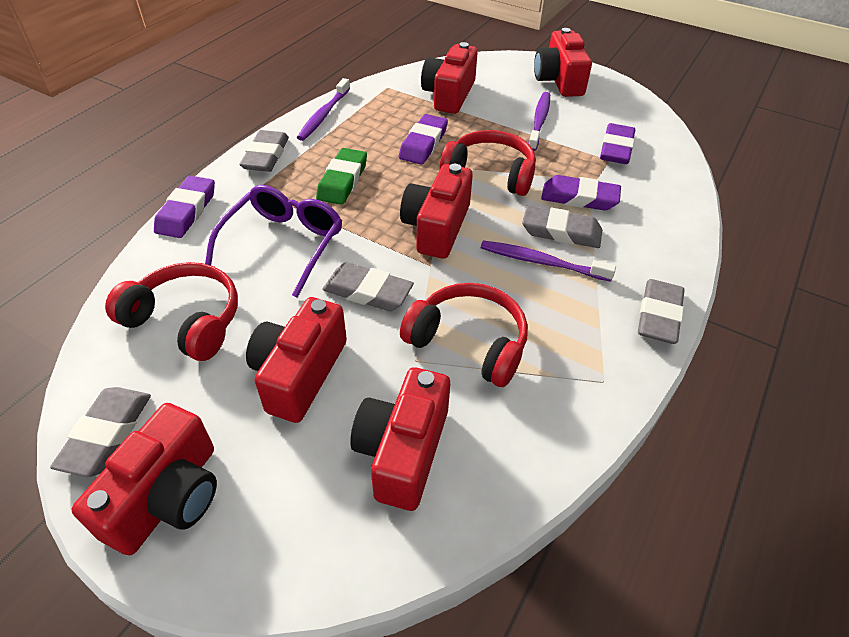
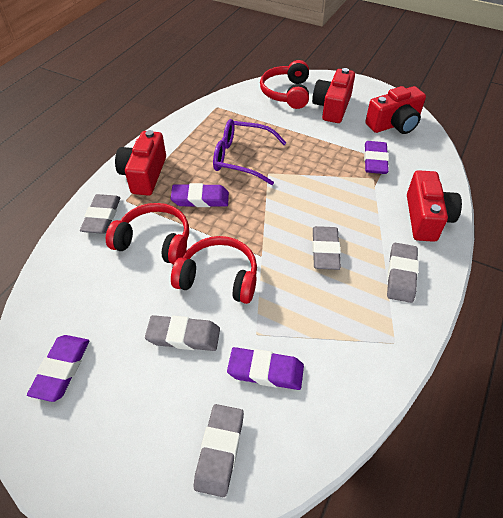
green eraser: 1 -> 0
purple toothbrush: 3 -> 0
red camera: 6 -> 4

